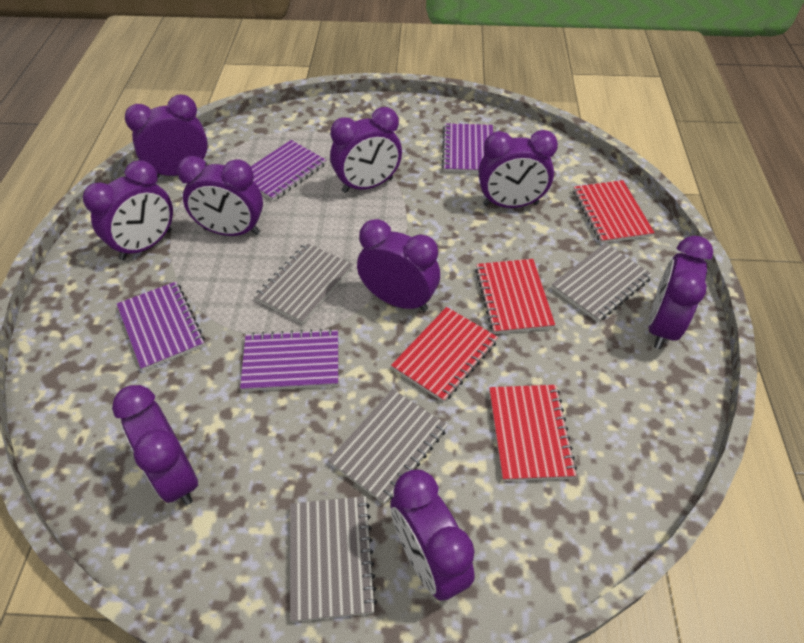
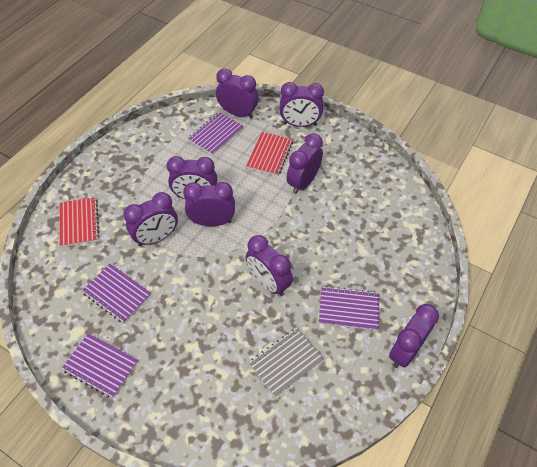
grey notebook: 4 -> 1
purple clock: 9 -> 8
red notebook: 4 -> 2

